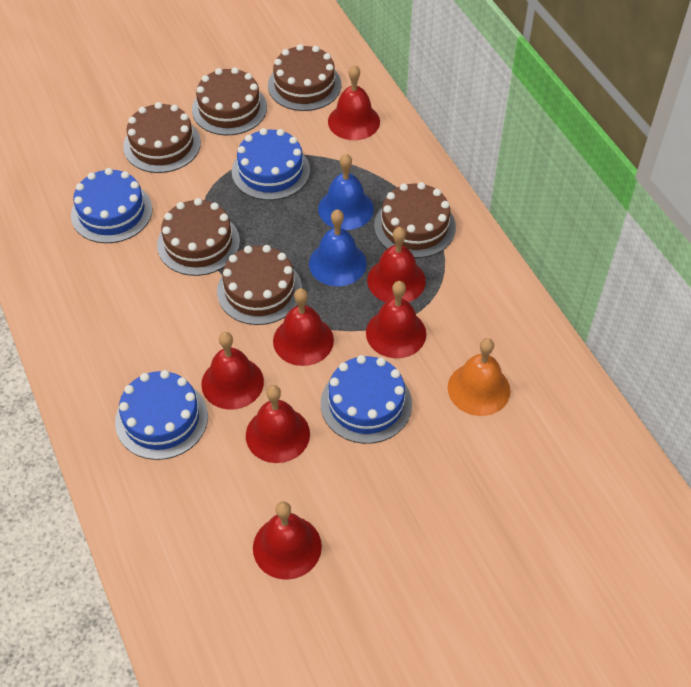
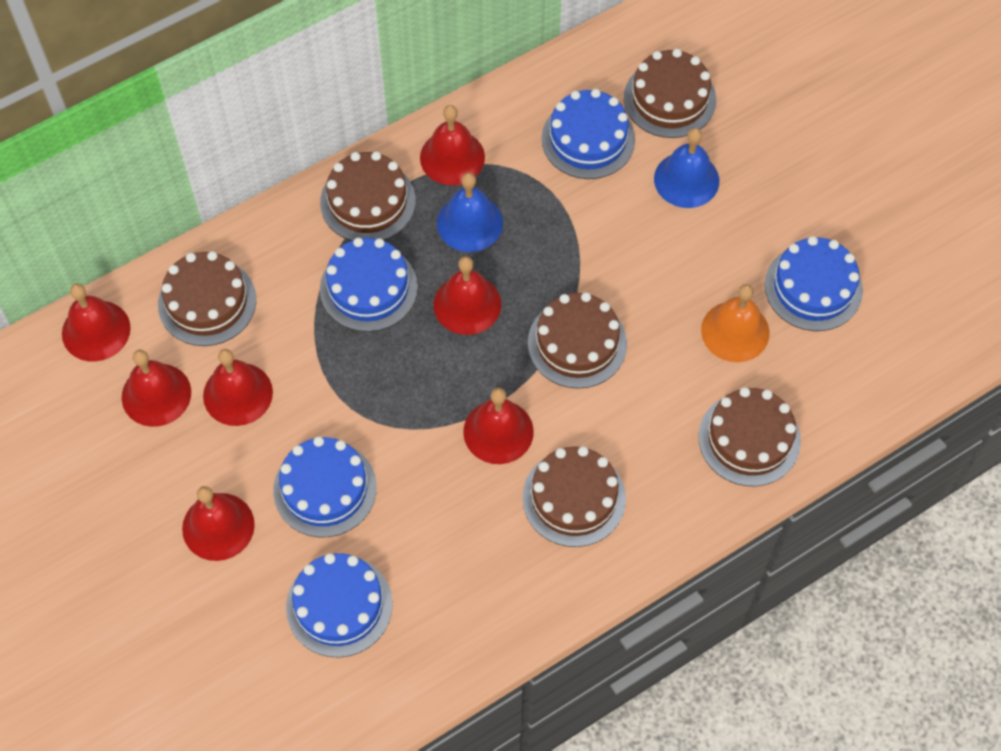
blue cake: 4 -> 5

